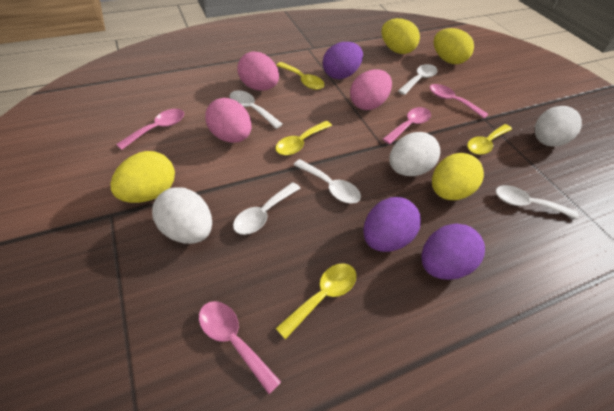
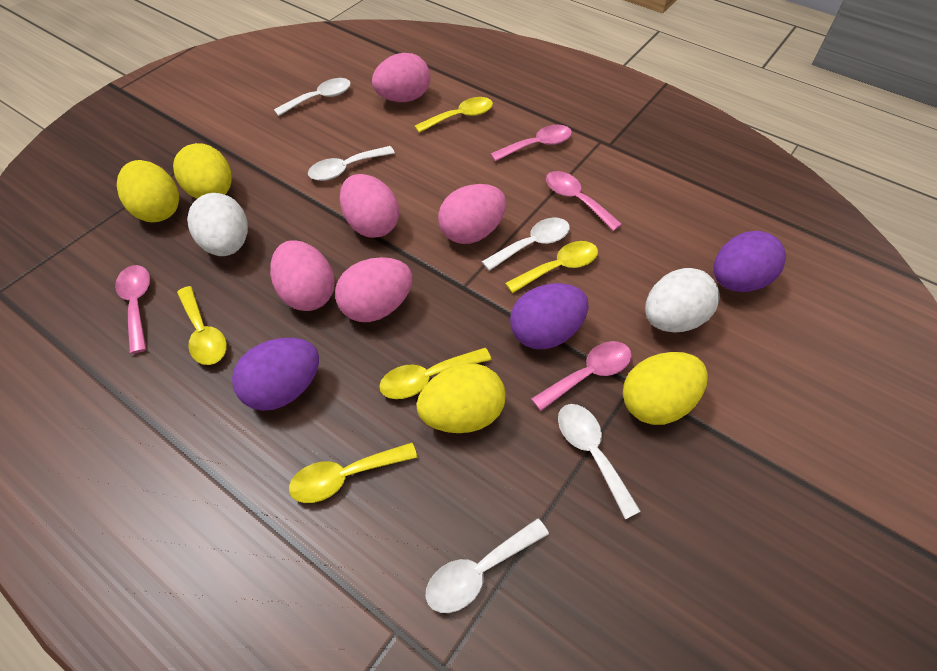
pink egg: 3 -> 5
white egg: 3 -> 2
yellow spoon: 4 -> 5

